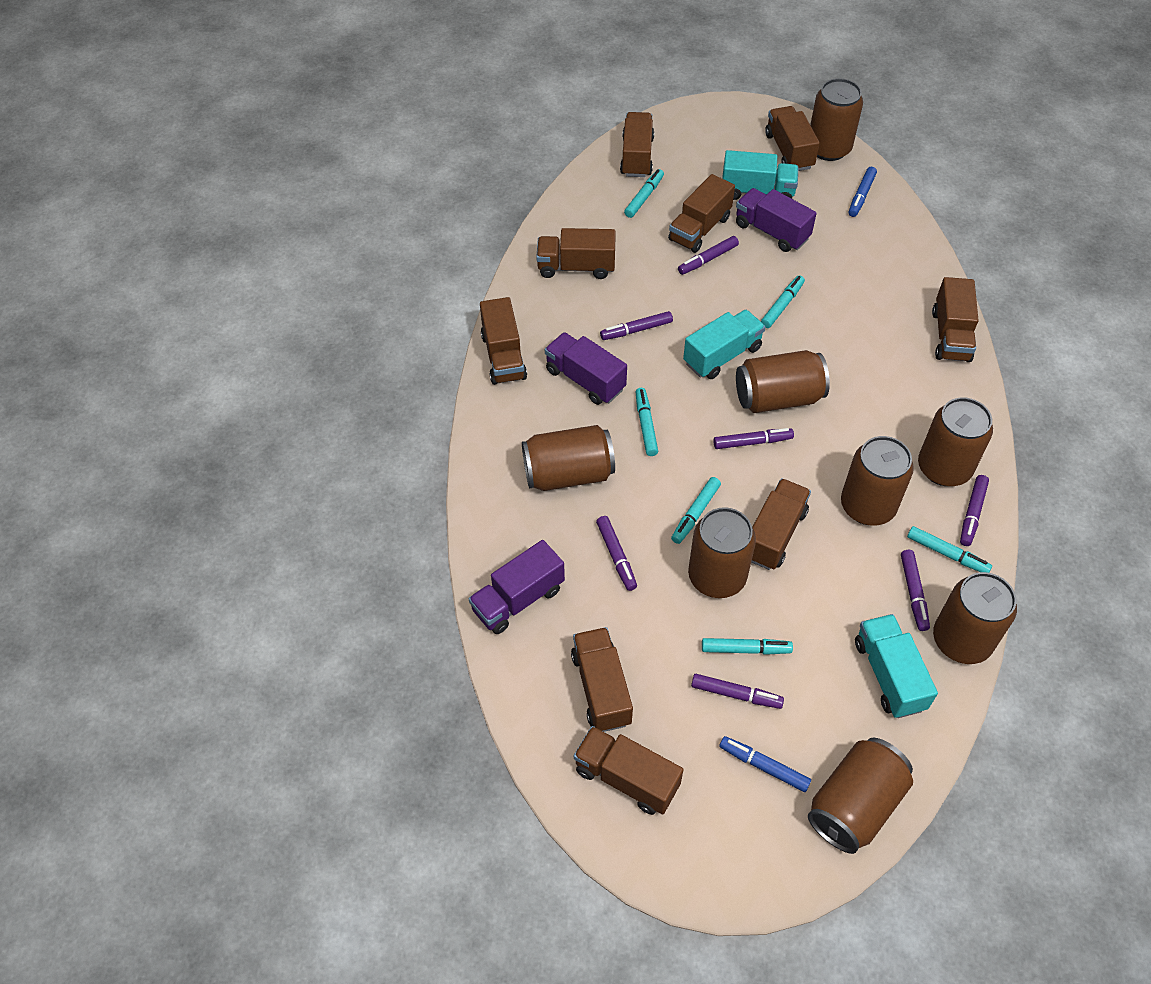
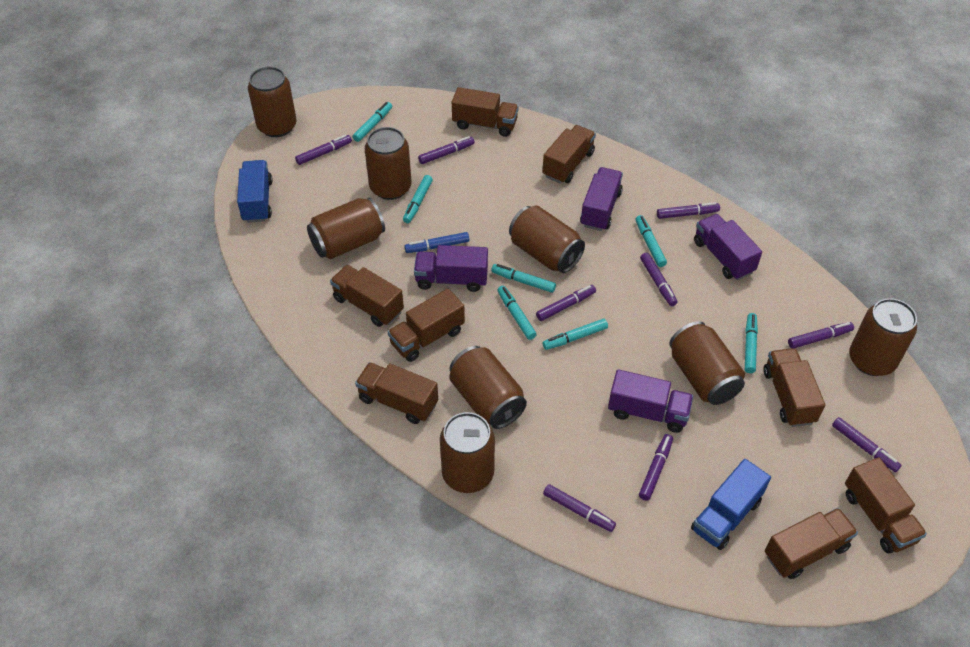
blue marker: 2 -> 1
blue truck: 0 -> 2
brown truck: 9 -> 8
purple marker: 7 -> 9
purple truck: 3 -> 4
turquoise marker: 6 -> 7
turquoise truck: 3 -> 0

